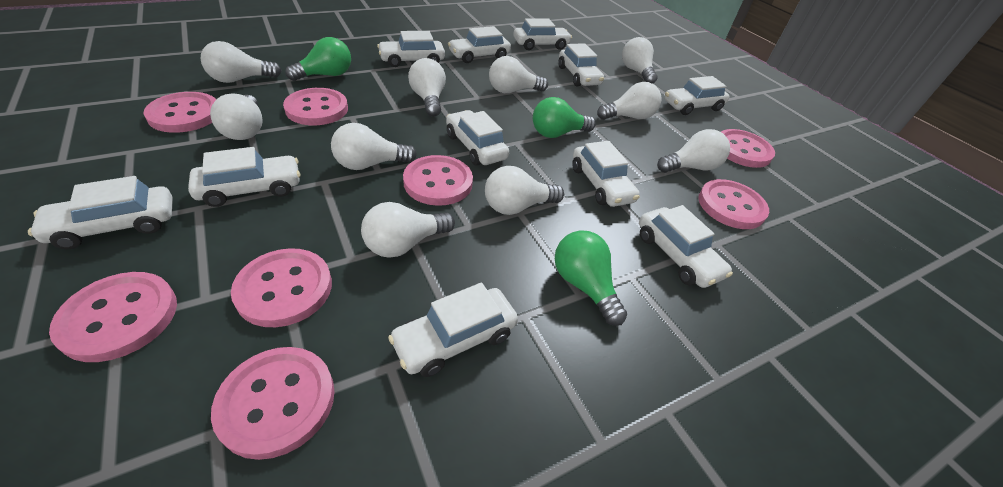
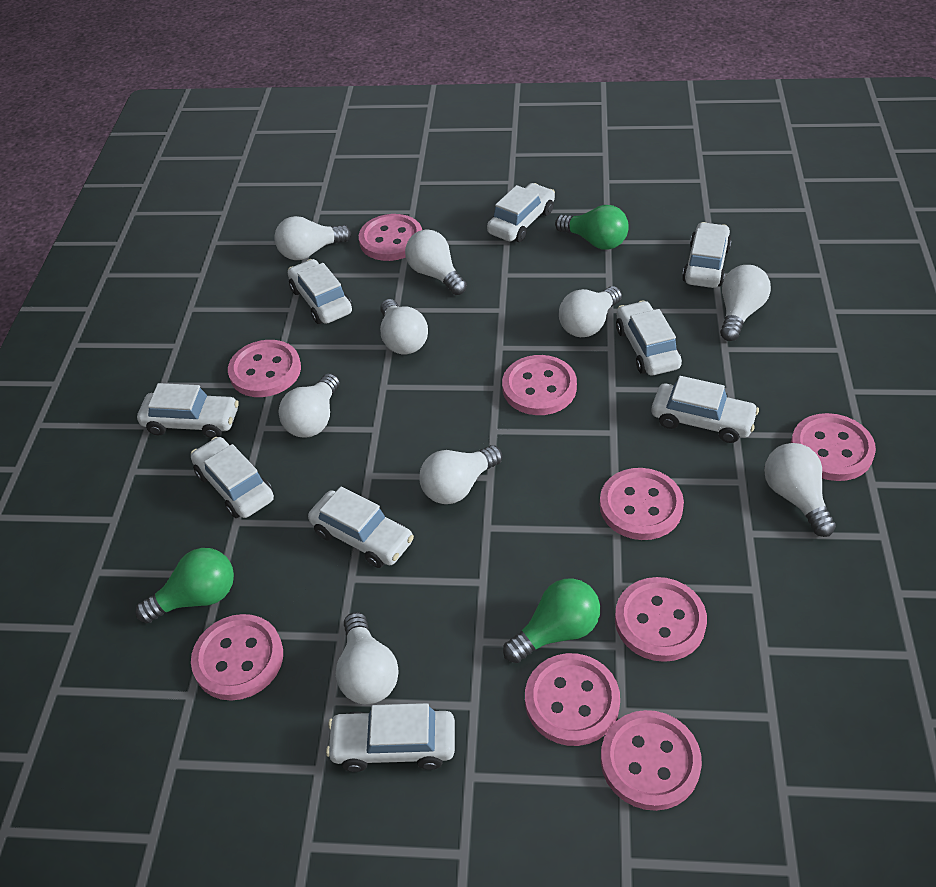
pink button: 8 -> 9
white car: 11 -> 9
white light bulb: 10 -> 9

